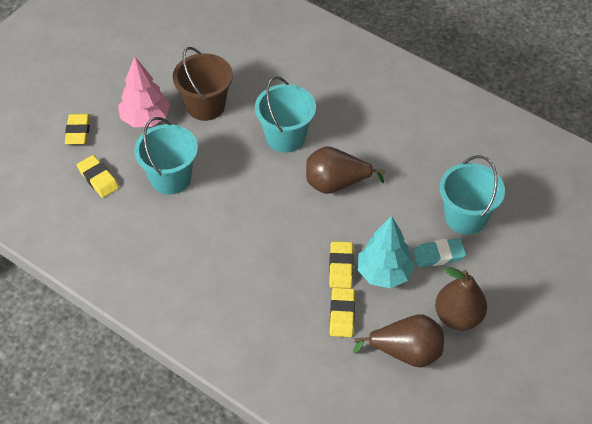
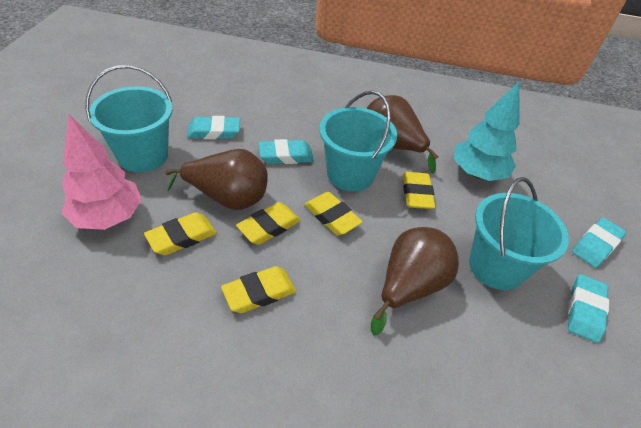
brown bucket: 1 -> 0
turquoise eraser: 1 -> 4
yellow eraser: 4 -> 5

